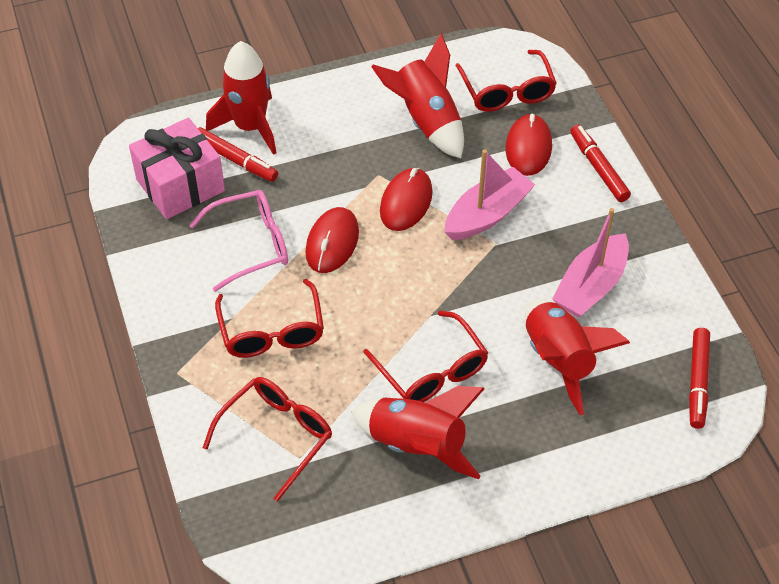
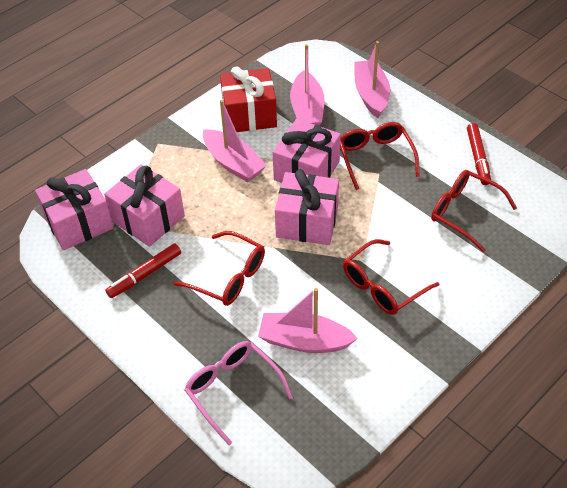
pink boat: 2 -> 4
pink gift: 1 -> 4
red gift: 0 -> 1
red marker: 3 -> 2
red mouse: 3 -> 0
red rocket: 4 -> 0

